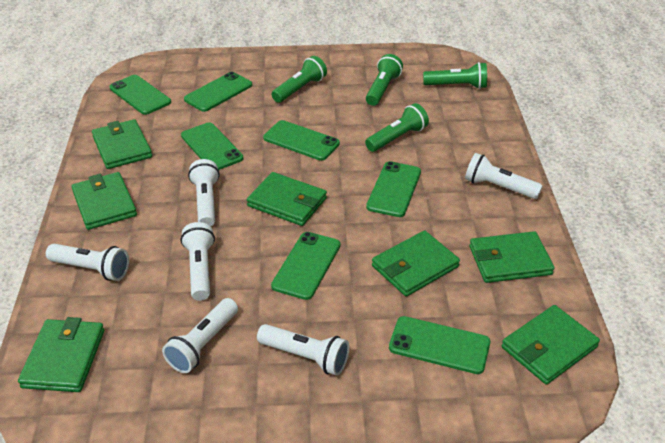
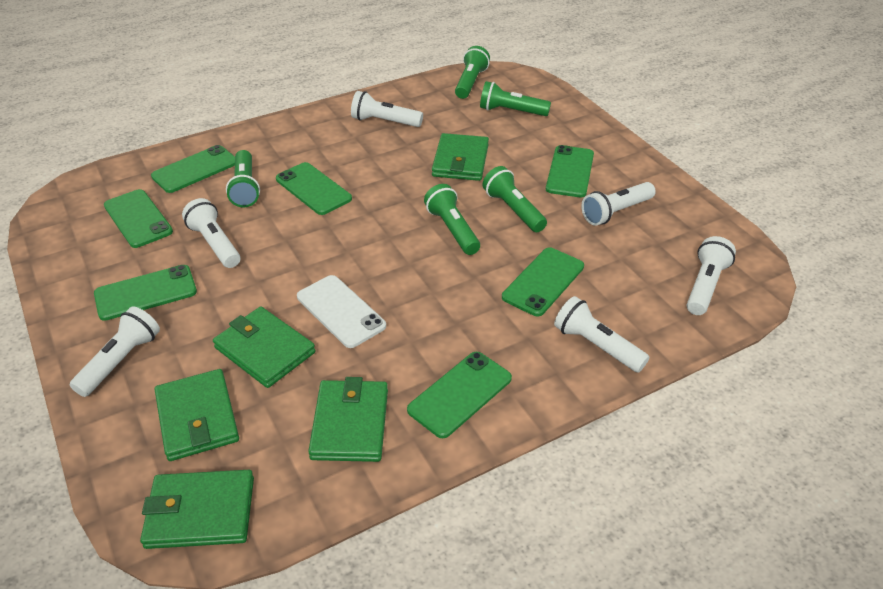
green flashlight: 4 -> 5
green wallet: 7 -> 5
white phone: 0 -> 1

